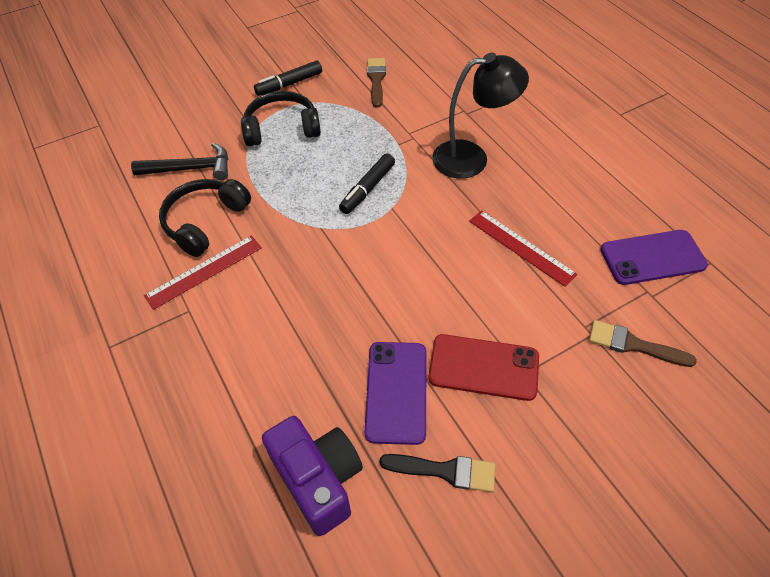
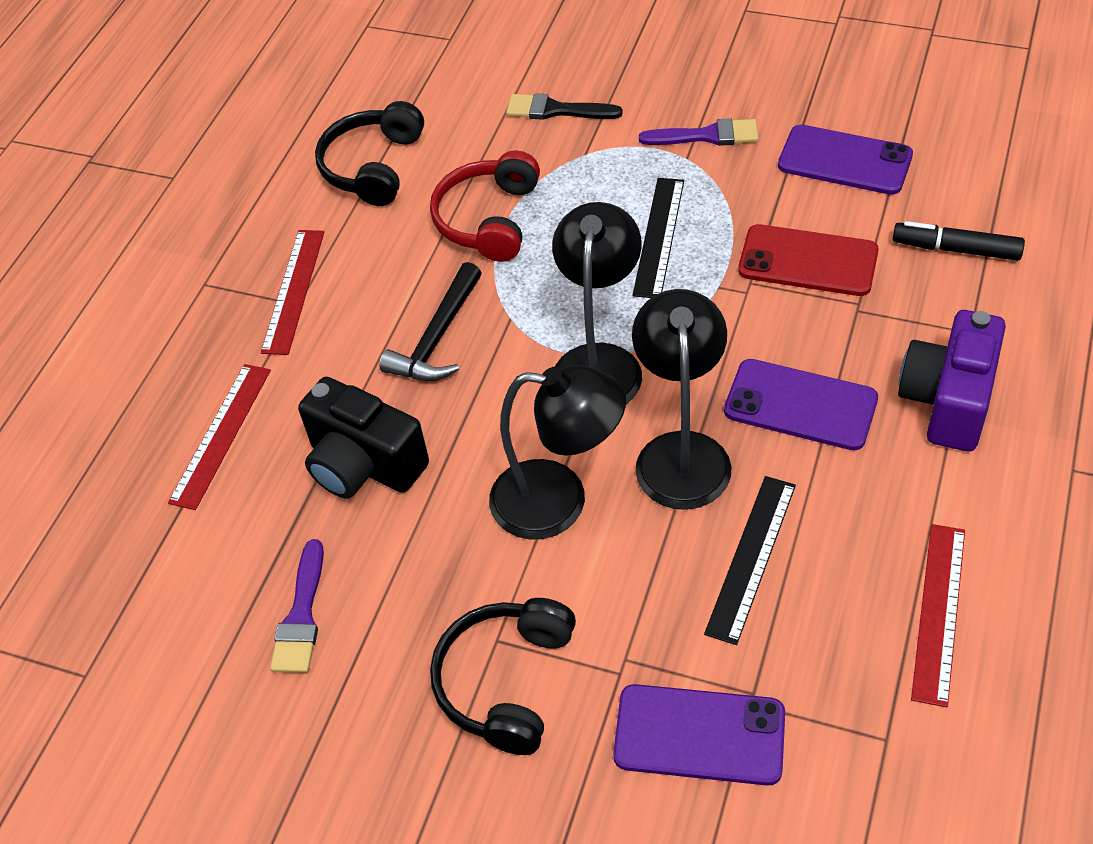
black camera: 0 -> 1
black lamp: 1 -> 3
black marker: 2 -> 1
black ruler: 0 -> 2
brown brush: 2 -> 0
purple brush: 0 -> 2
purple phone: 2 -> 3
red headphones: 0 -> 1
red ruler: 2 -> 3

